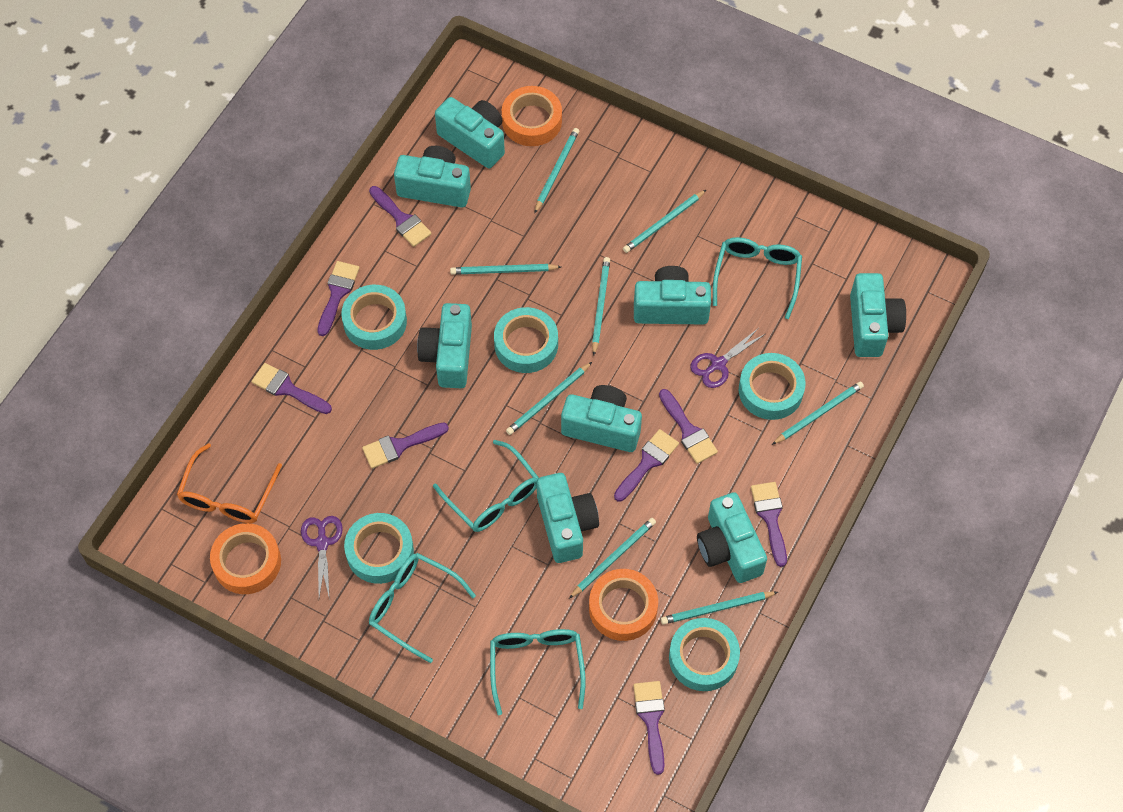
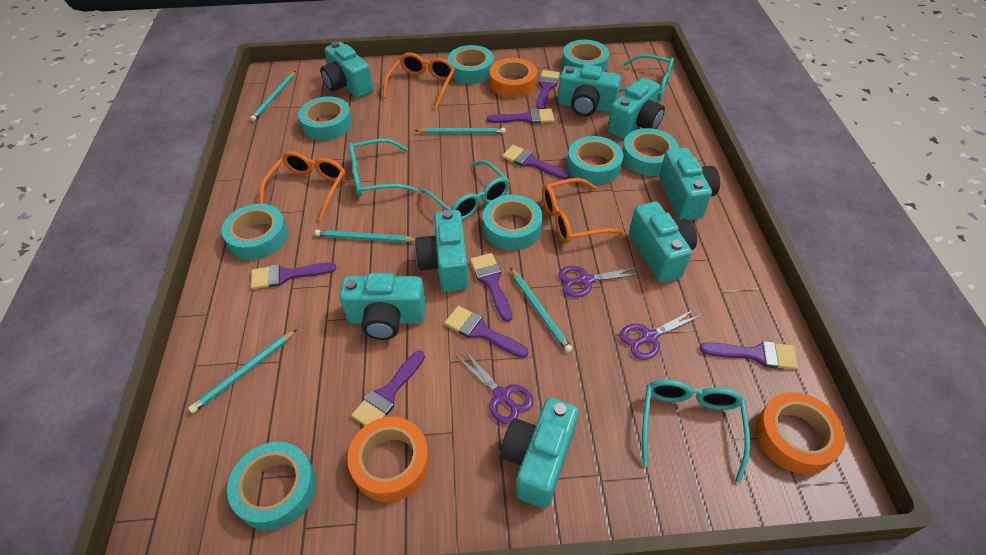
orange glasses: 1 -> 3
purple scissors: 2 -> 3
turquoise pencil: 8 -> 5
turquoise tape: 5 -> 8

